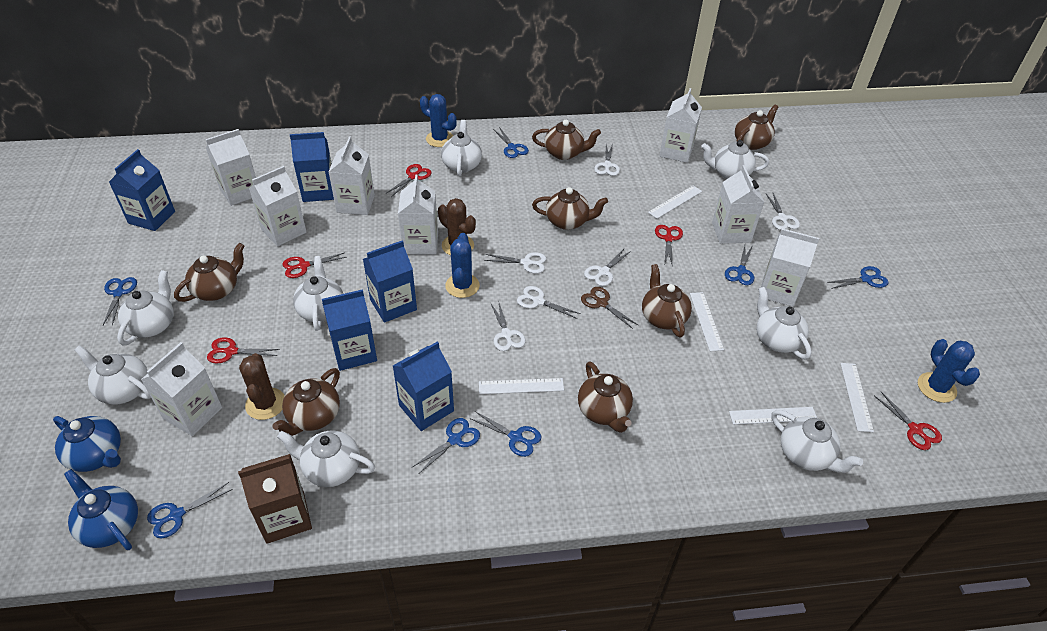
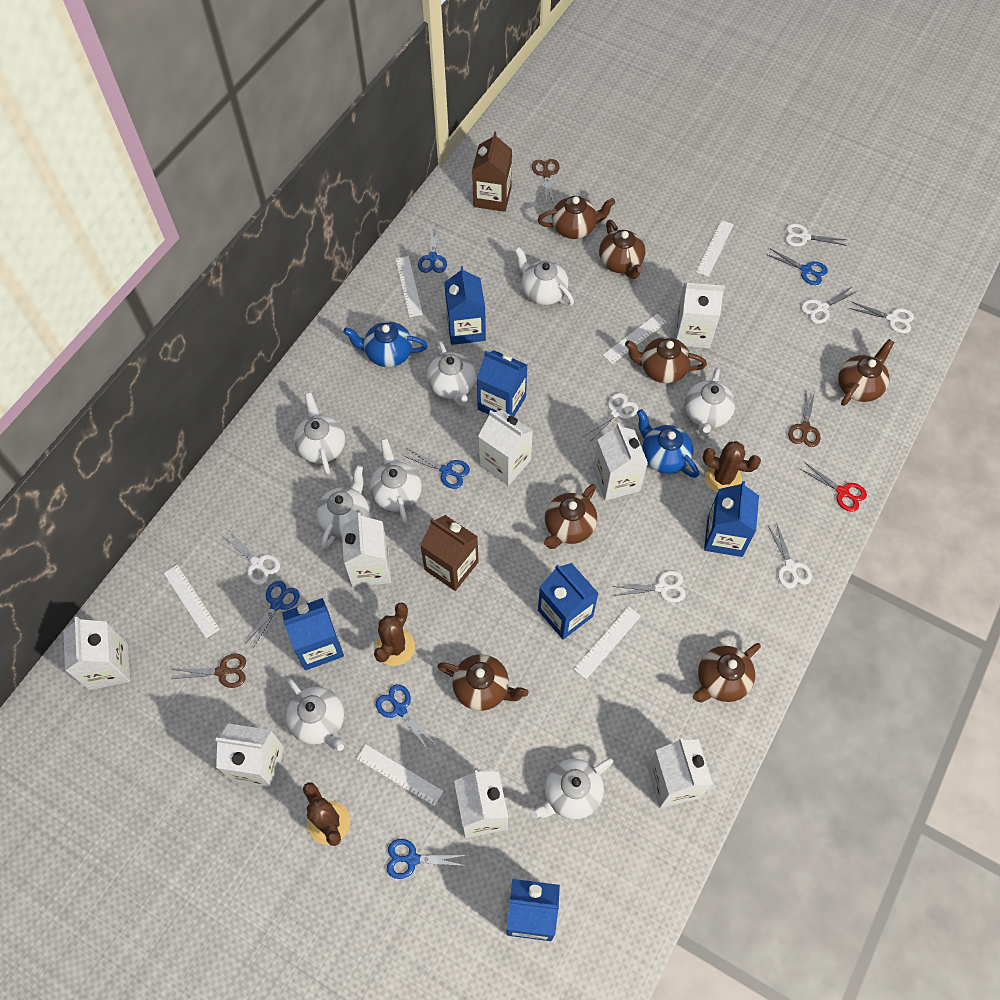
blue cactus: 3 -> 0
blue carton: 5 -> 6
blue scissors: 7 -> 6
brown cactus: 2 -> 3
brown carton: 1 -> 2
brown scissors: 1 -> 3
red scissors: 5 -> 1
white ruler: 5 -> 6
white scissors: 6 -> 7

